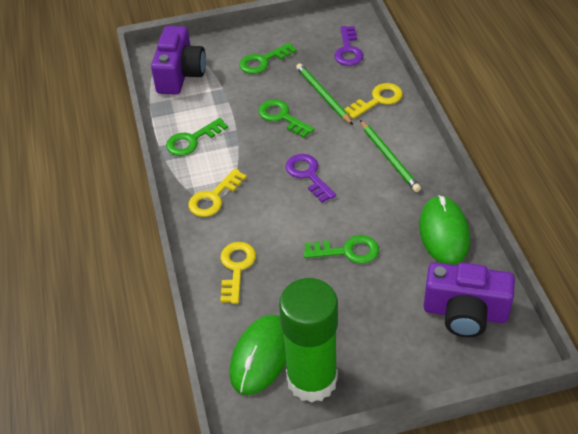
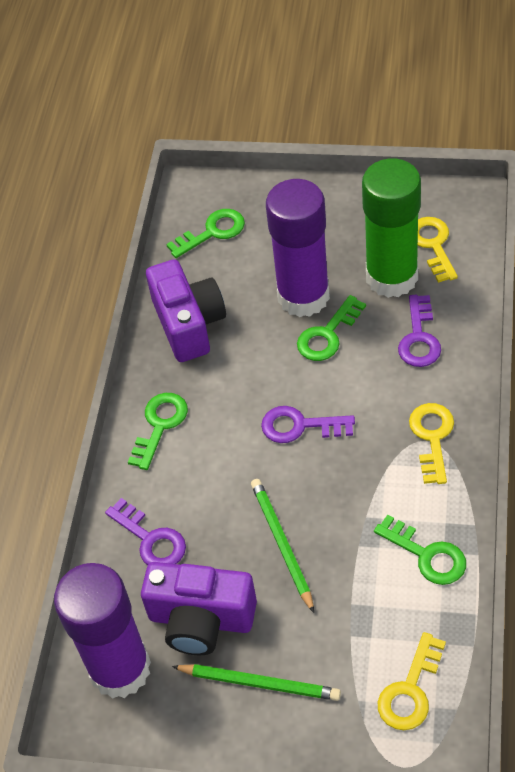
green mouse: 2 -> 0
purple glue stick: 0 -> 2
purple key: 2 -> 3

